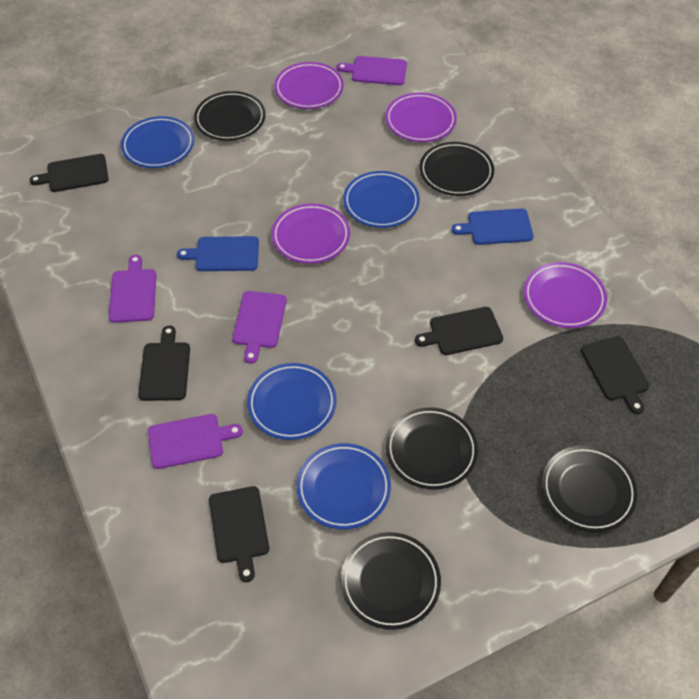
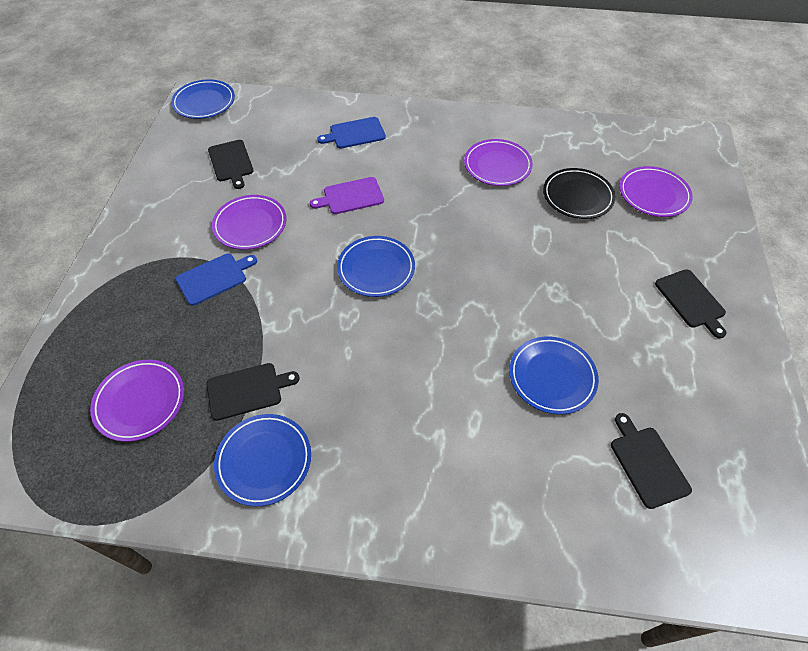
black cutting board: 5 -> 4
black plate: 5 -> 1
purple cutting board: 4 -> 1

